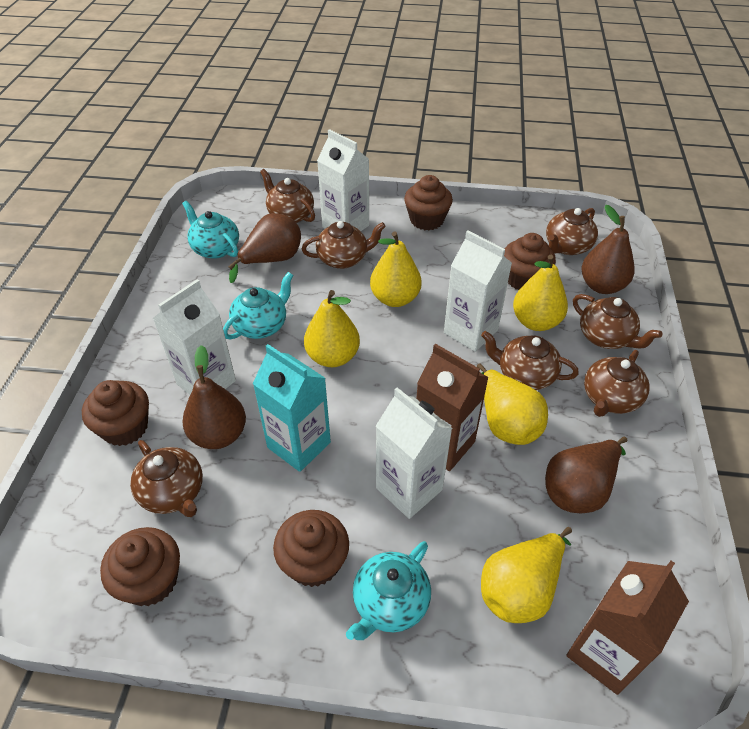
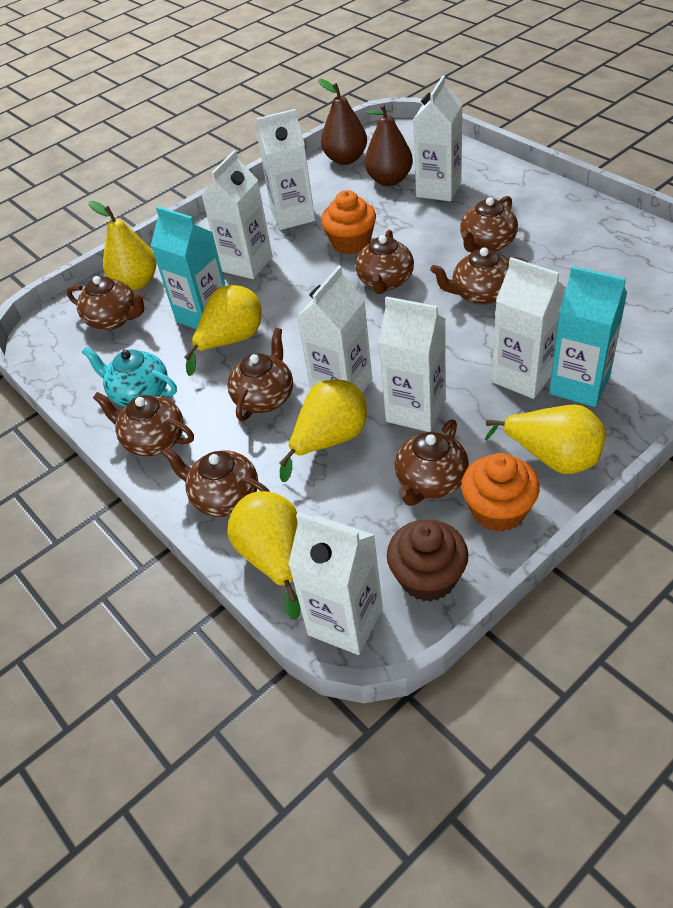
brown carton: 2 -> 0
brown cupcake: 5 -> 1
brown pear: 4 -> 2
brown teapot: 7 -> 8
orange cupcake: 0 -> 2
turquoise carton: 1 -> 2
turquoise teapot: 3 -> 1
white carton: 4 -> 7

